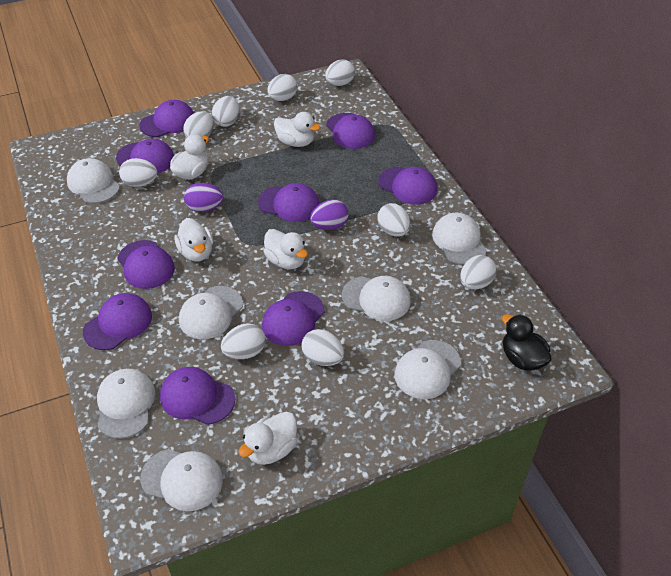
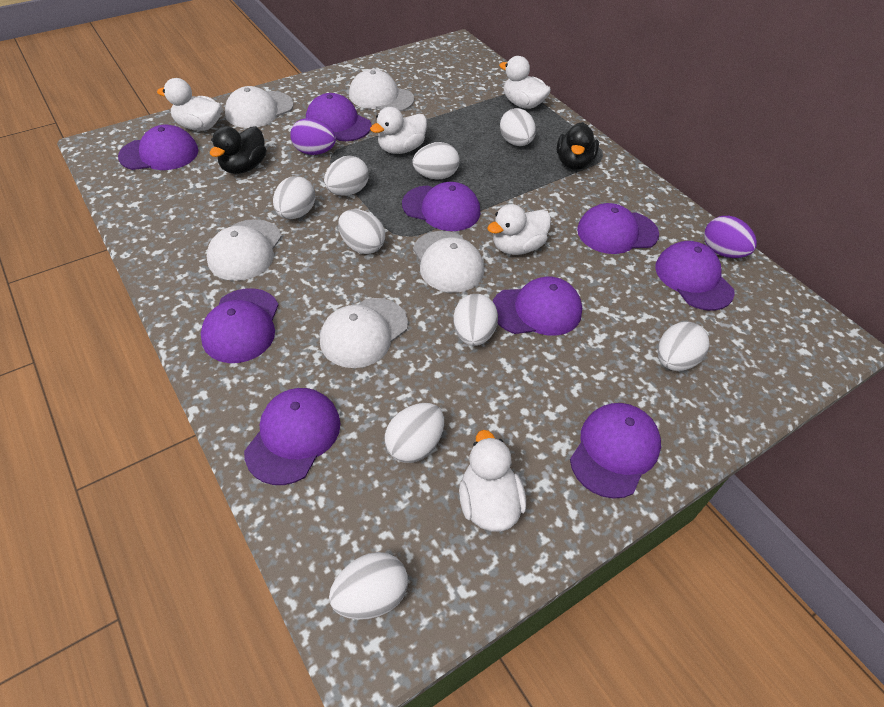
black duck: 1 -> 2
white cap: 7 -> 5

